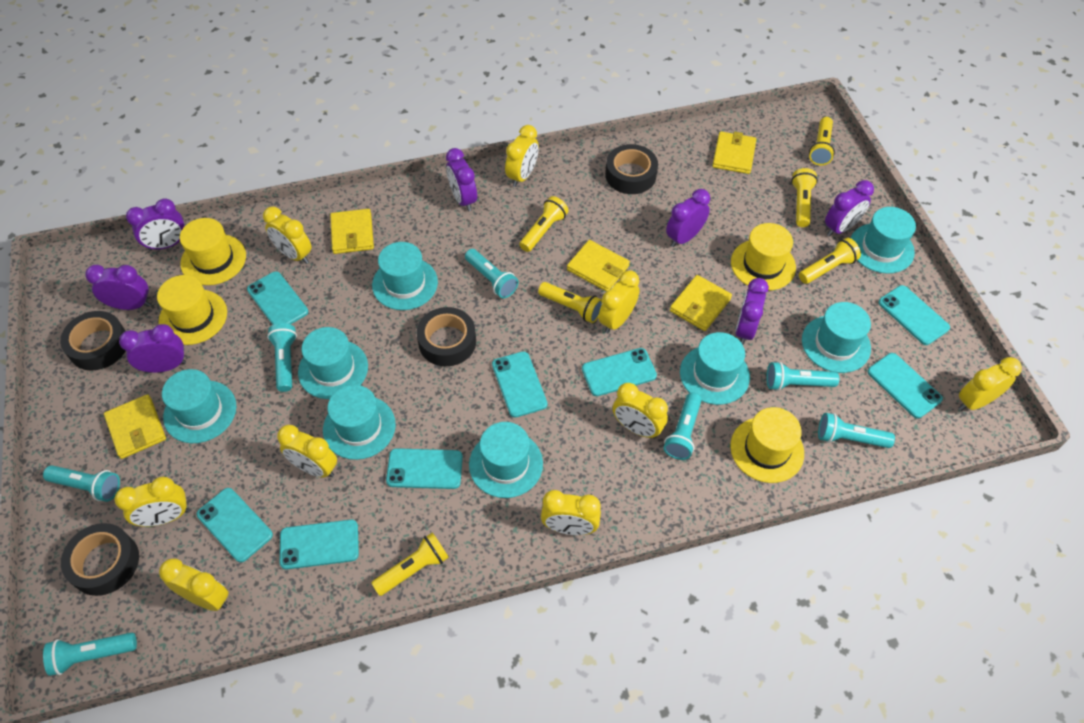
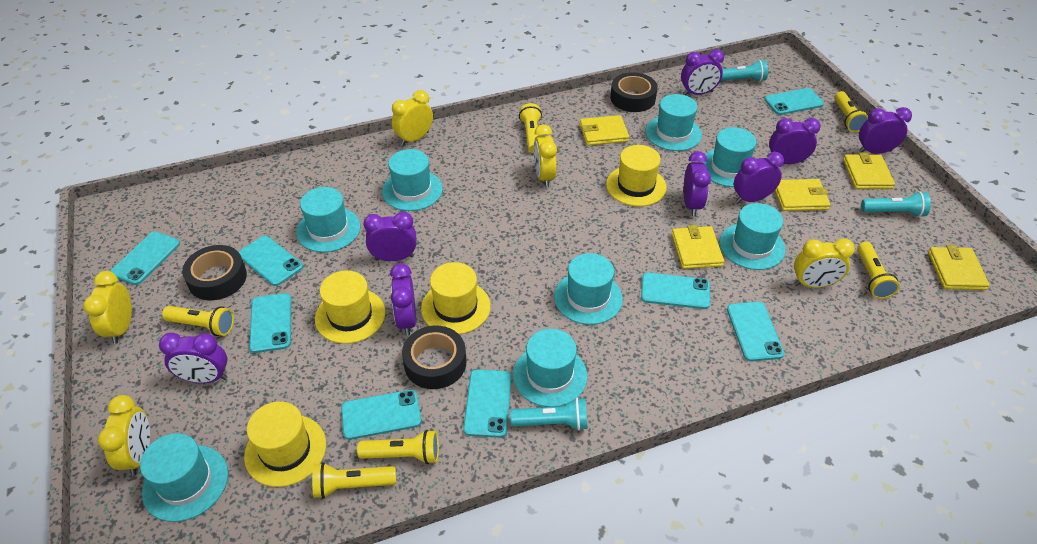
black tape: 4 -> 3
purple clock: 7 -> 8
turquoise flashlight: 7 -> 3
yellow clock: 9 -> 5

